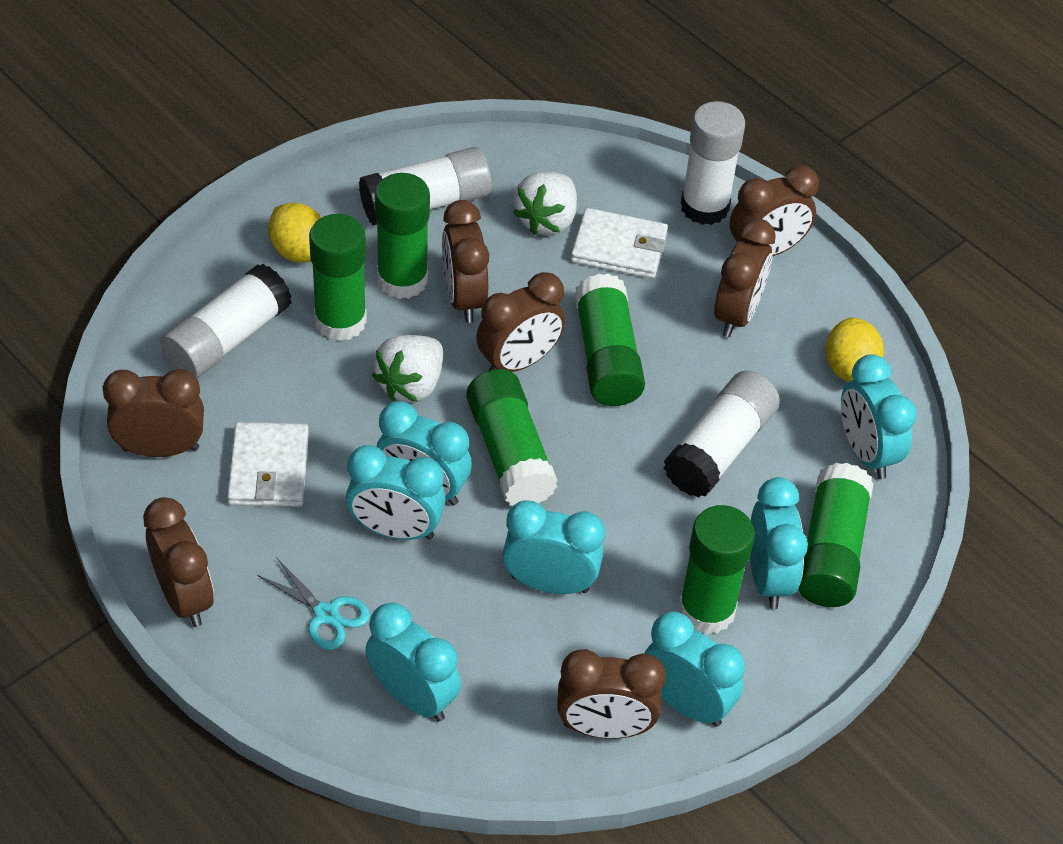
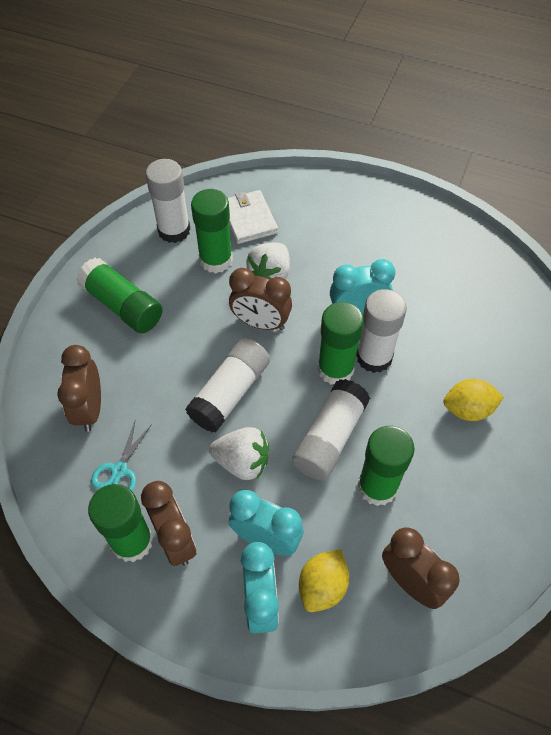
brown clock: 7 -> 4
green glue stick: 6 -> 5
turquoise clock: 7 -> 3
white wallet: 2 -> 1

